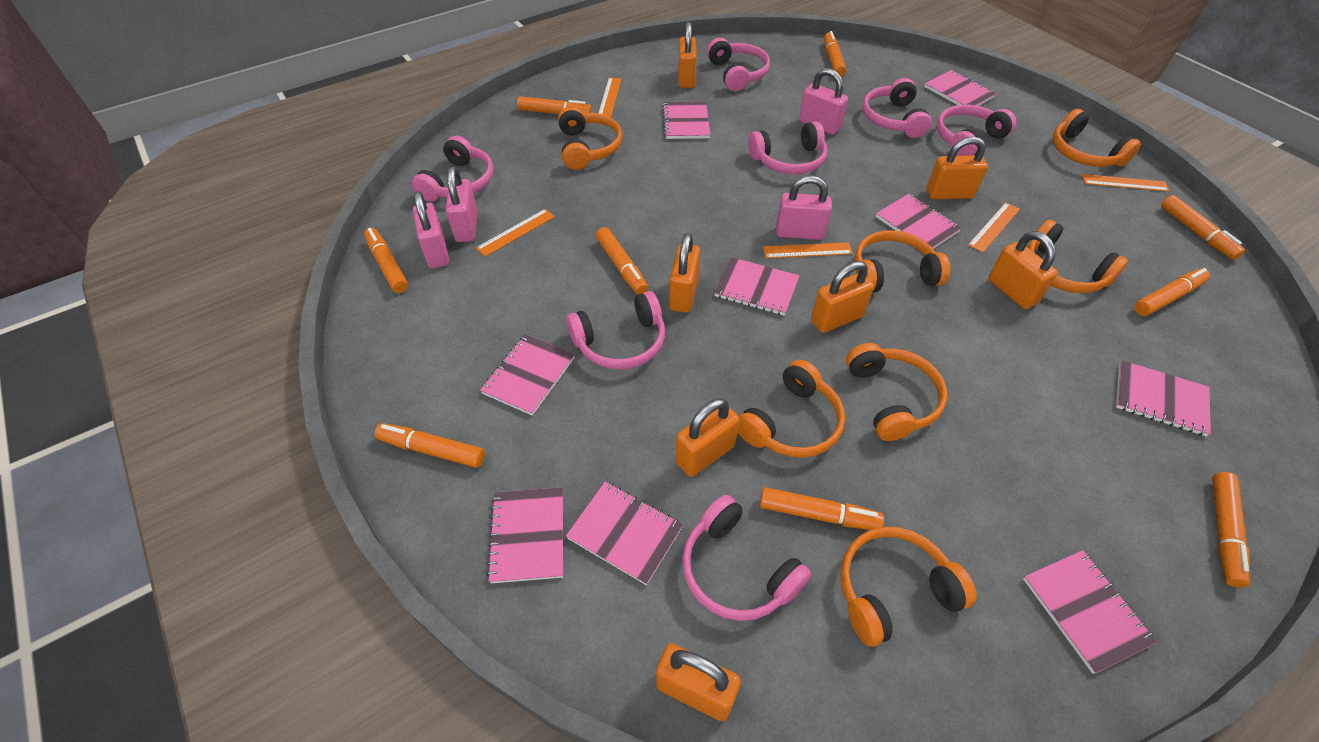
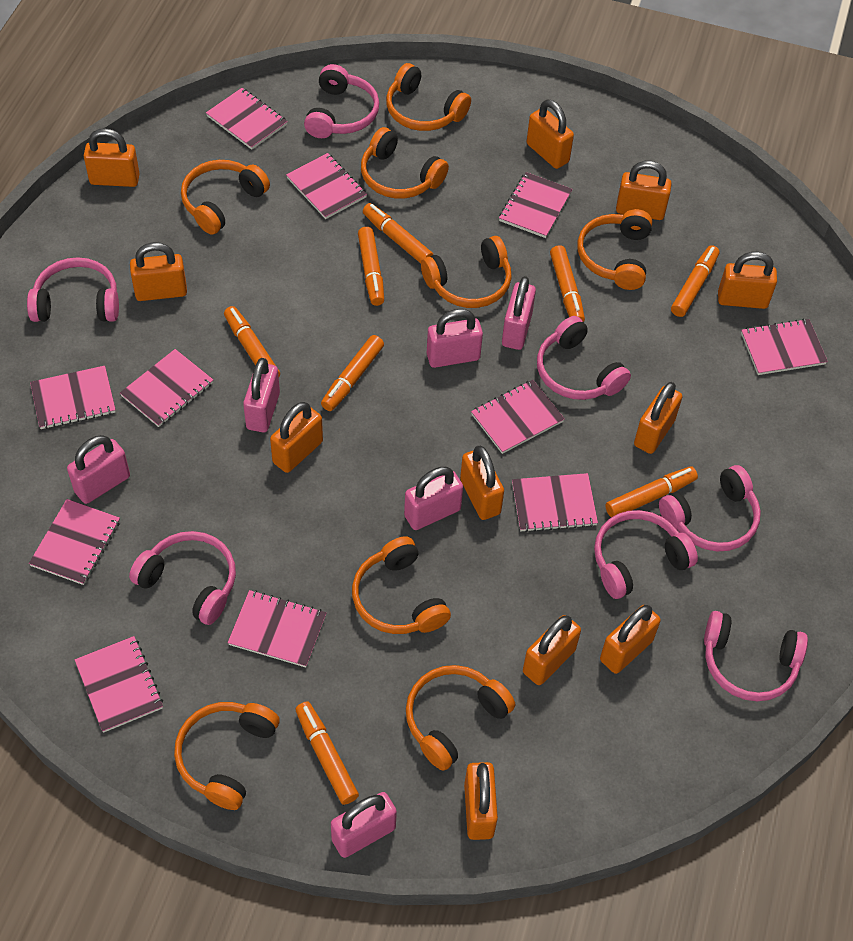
orange headphones: 7 -> 8
orange marker: 9 -> 8
orange padlock: 7 -> 11
orange ruler: 5 -> 0
pink notebook: 9 -> 11
pink padlock: 4 -> 6

